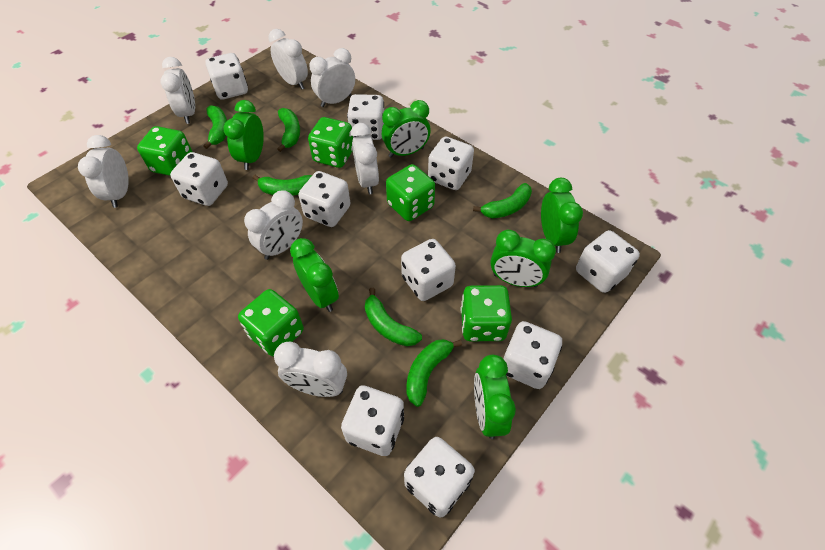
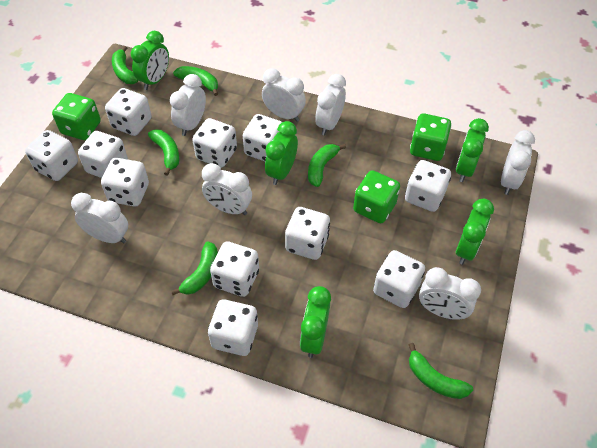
green clock: 6 -> 5
green dice: 5 -> 3
white dice: 10 -> 11

